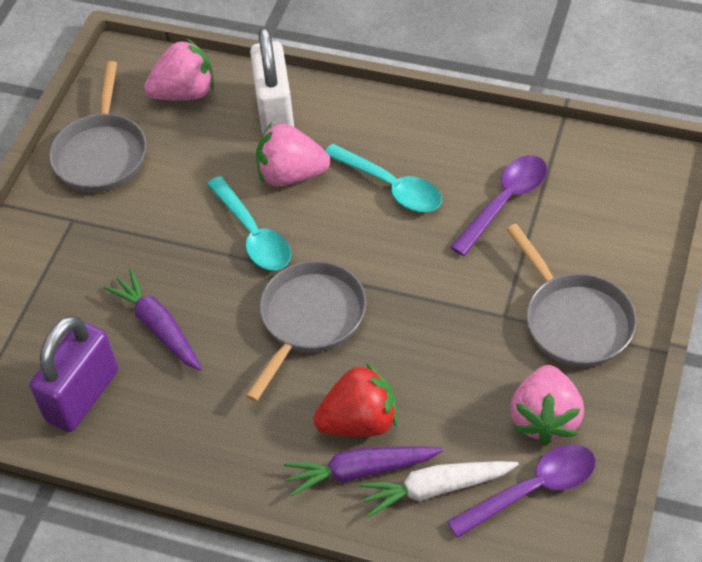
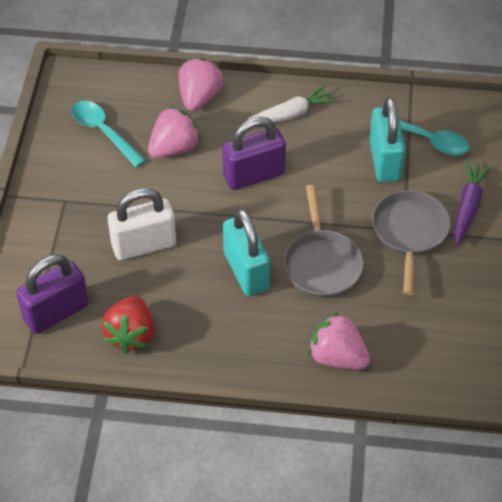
grey pan: 3 -> 2
purple carrot: 2 -> 1
purple padlock: 1 -> 2
purple spoon: 2 -> 0
turquoise padlock: 0 -> 2

